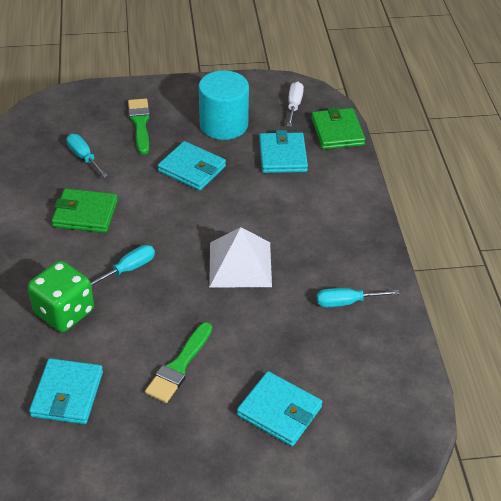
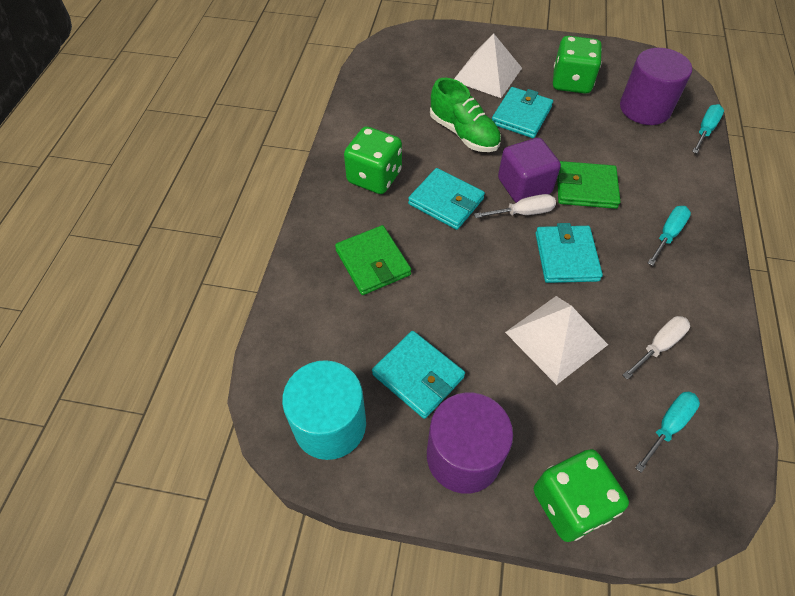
green brush: 2 -> 0
green dice: 1 -> 3
green shoe: 0 -> 1
purple cube: 0 -> 1
purple cylinder: 0 -> 2
white pyramid: 1 -> 2
white screwdriver: 1 -> 2

